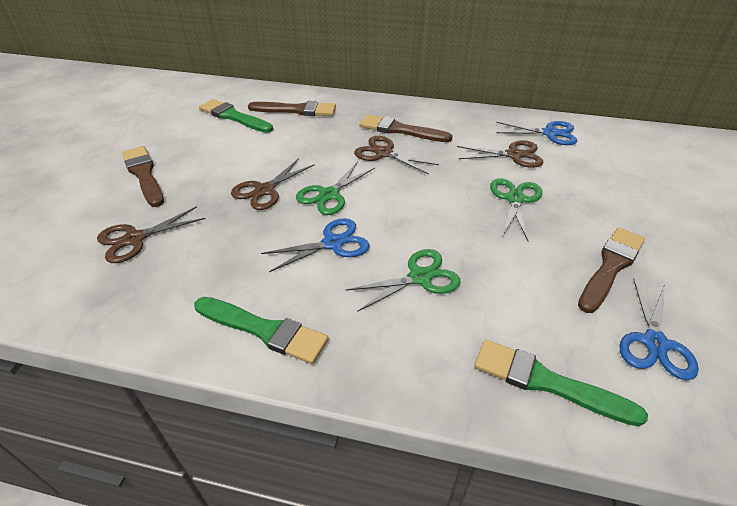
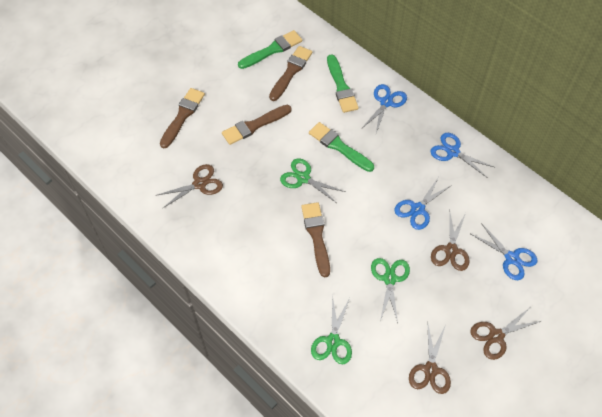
blue scissors: 3 -> 4

